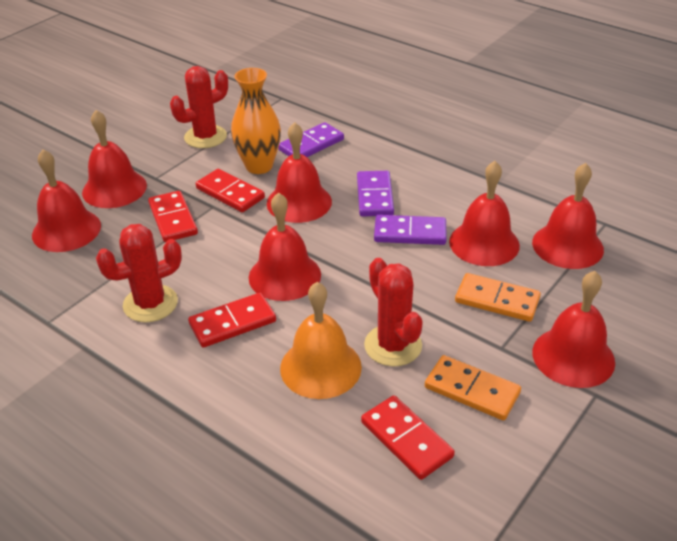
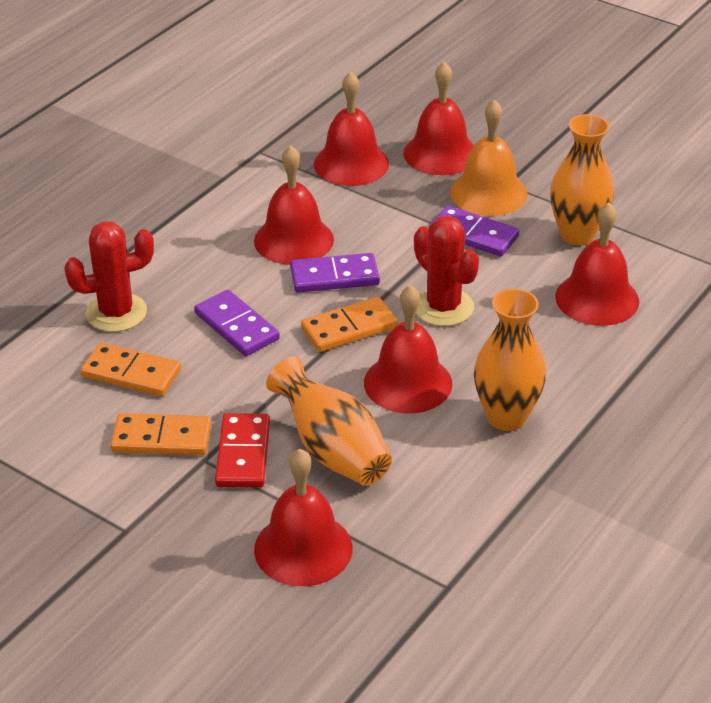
orange domino: 2 -> 3
orange vase: 1 -> 3
red bell: 7 -> 6
red cactus: 3 -> 2
red domino: 4 -> 1

